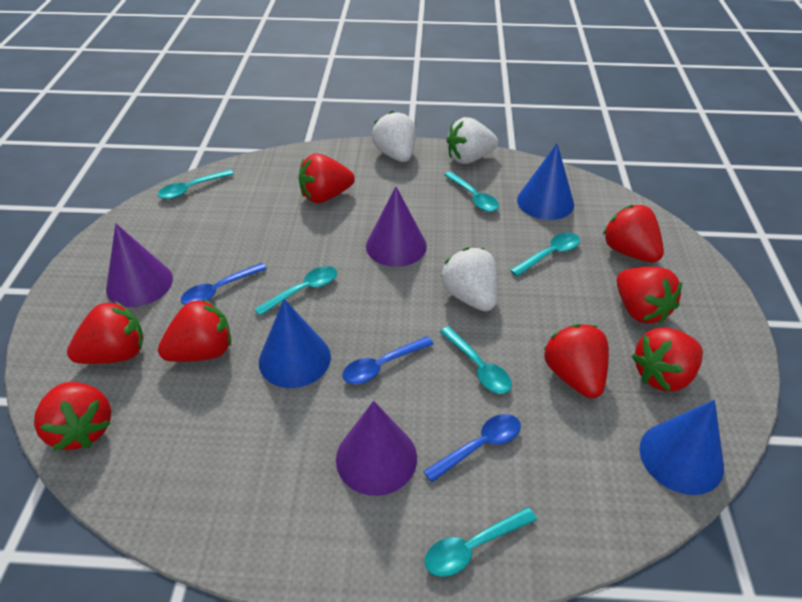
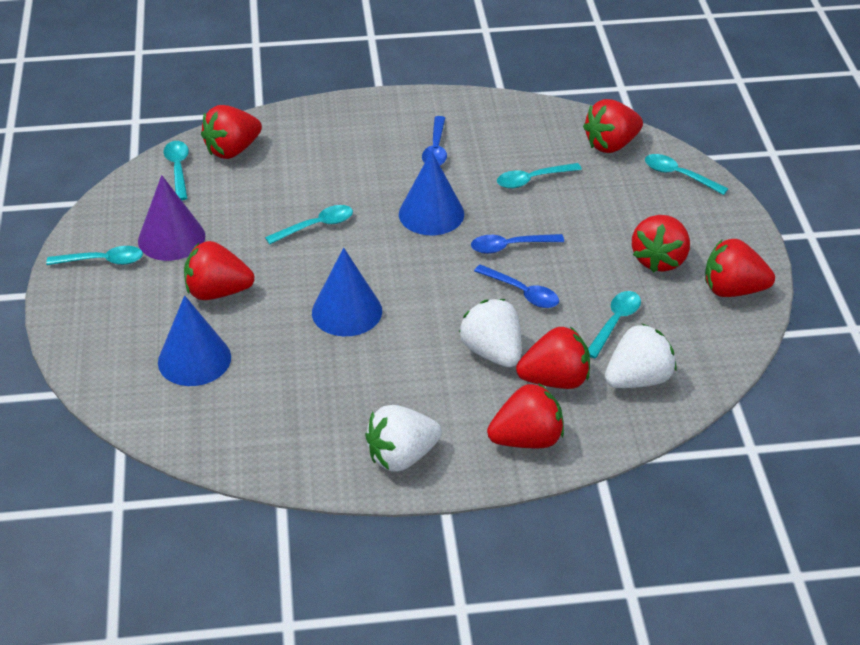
purple cone: 3 -> 1
red strawberry: 8 -> 7

